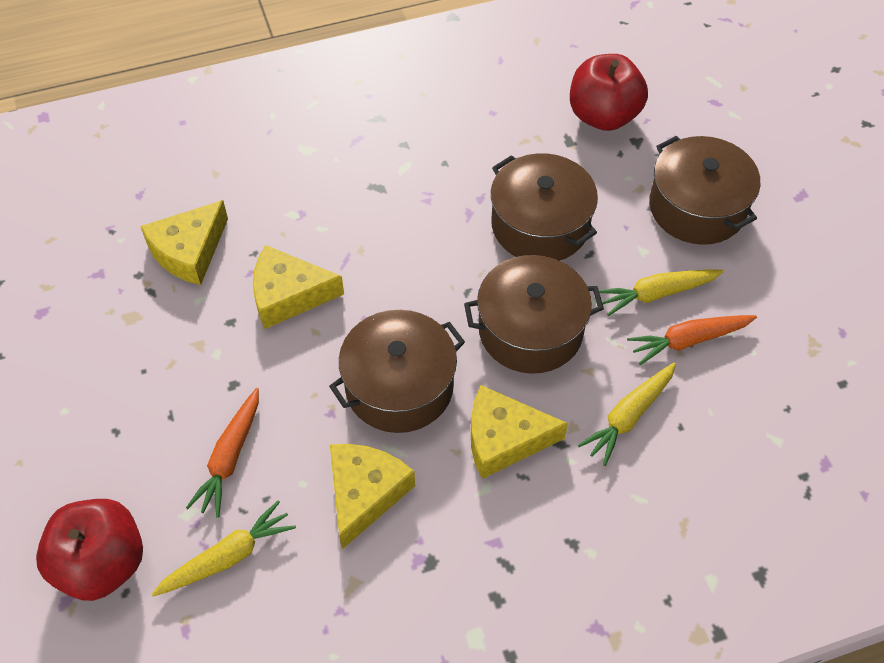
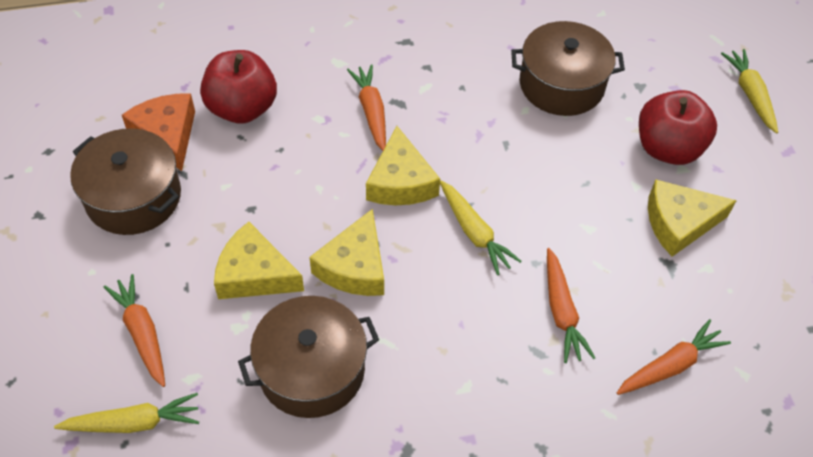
brown pot: 4 -> 3
orange carrot: 2 -> 4
orange cheese: 0 -> 1

